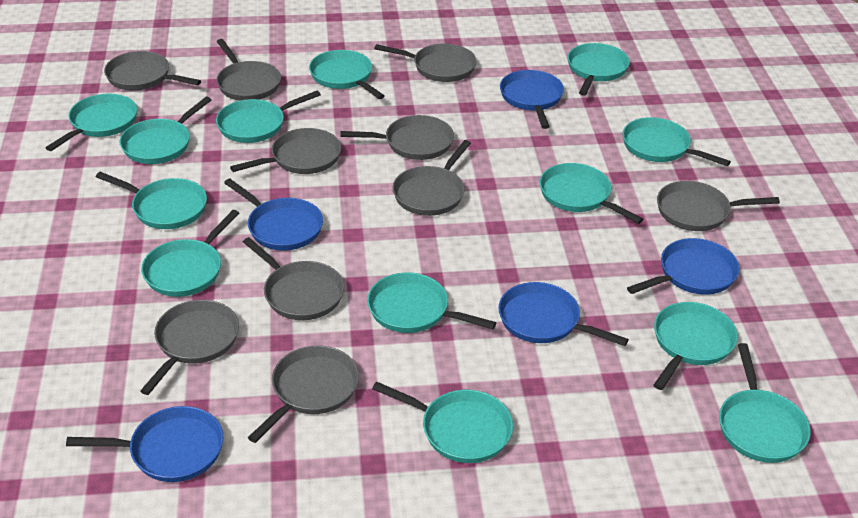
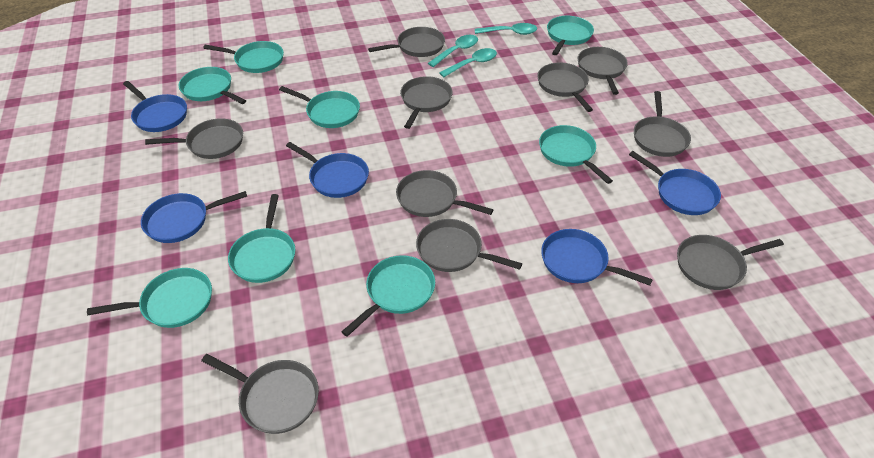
turquoise pan: 13 -> 8
turquoise spoon: 0 -> 3

